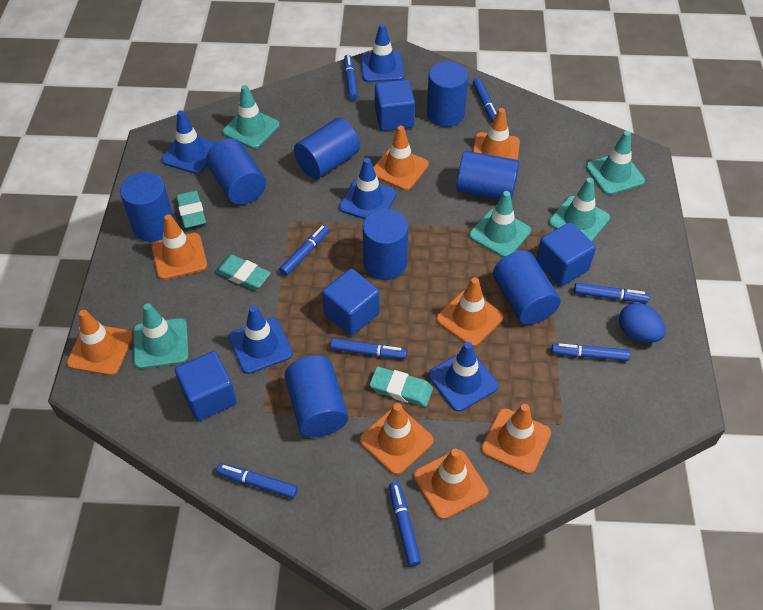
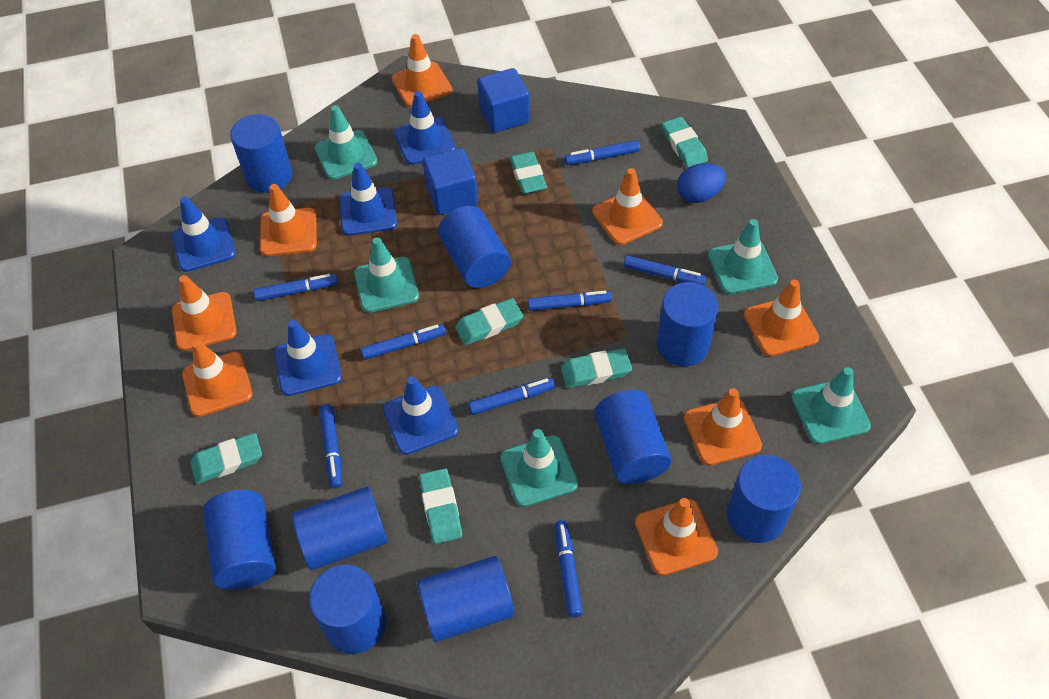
blue cube: 4 -> 2
blue cylinder: 8 -> 9
turquoise eraser: 3 -> 6

